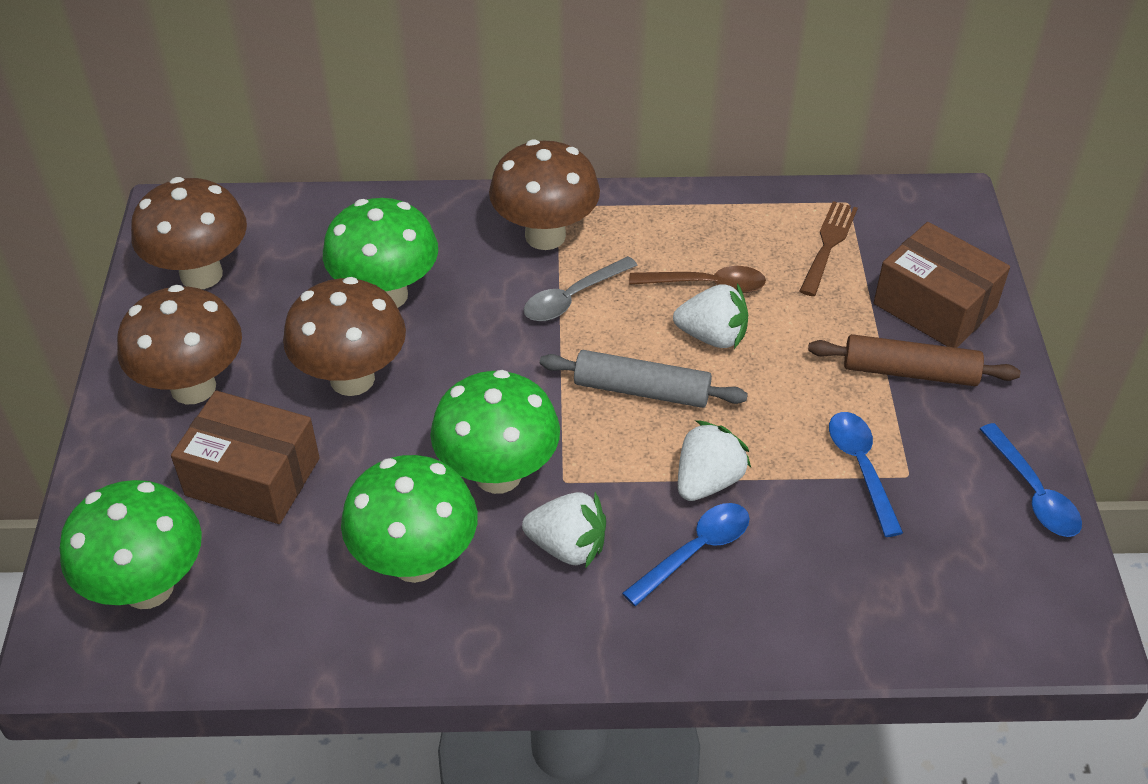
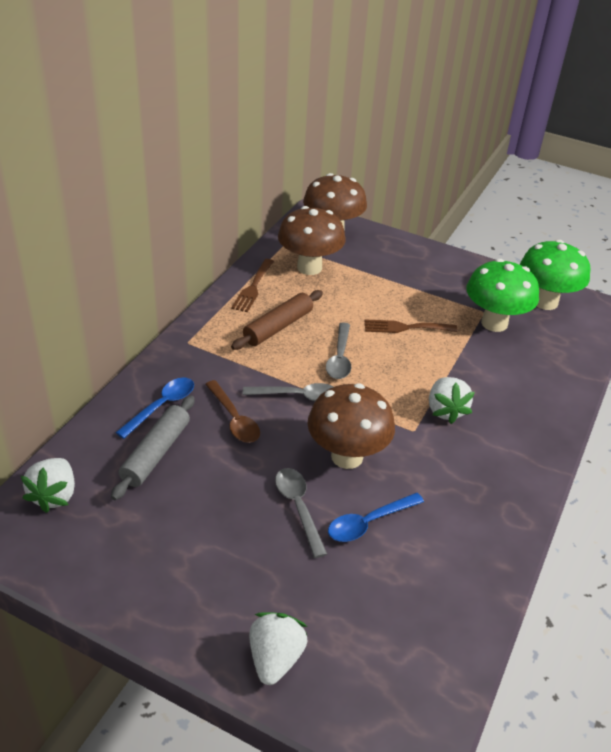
blue spoon: 3 -> 2
brown box: 2 -> 0
brown fork: 1 -> 2
brown mushroom: 4 -> 3
green mushroom: 4 -> 2
grey spoon: 1 -> 3

